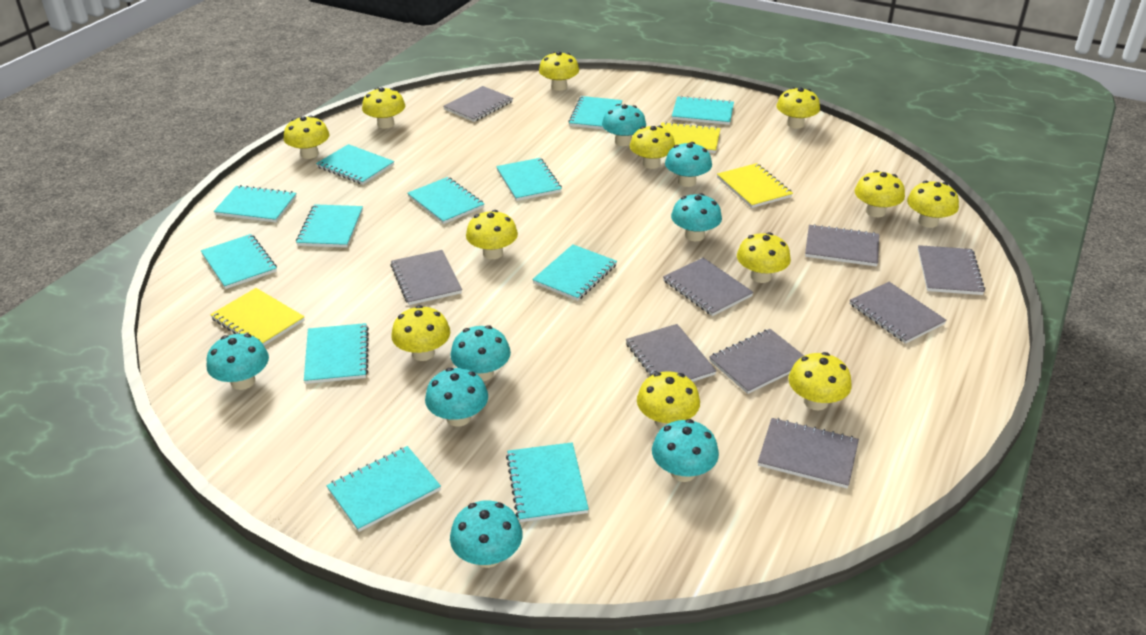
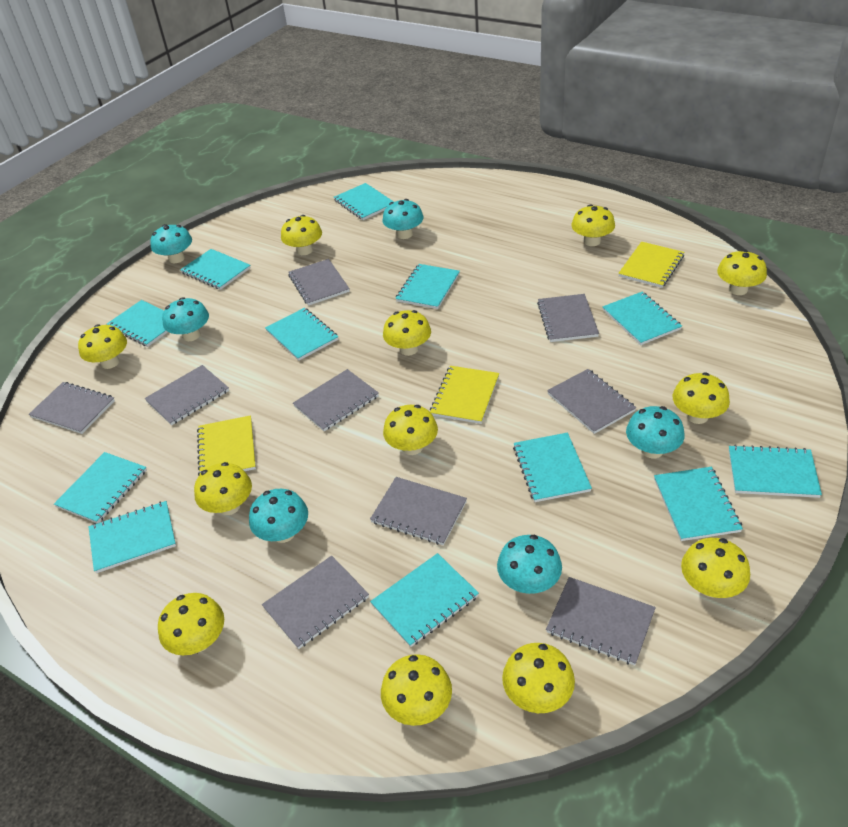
turquoise mushroom: 8 -> 6

